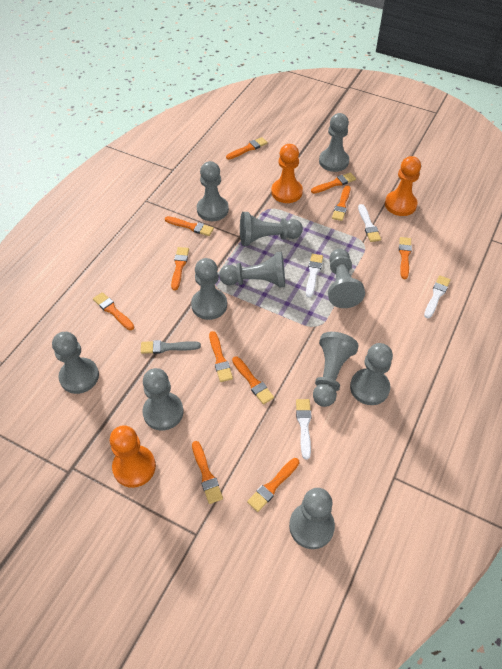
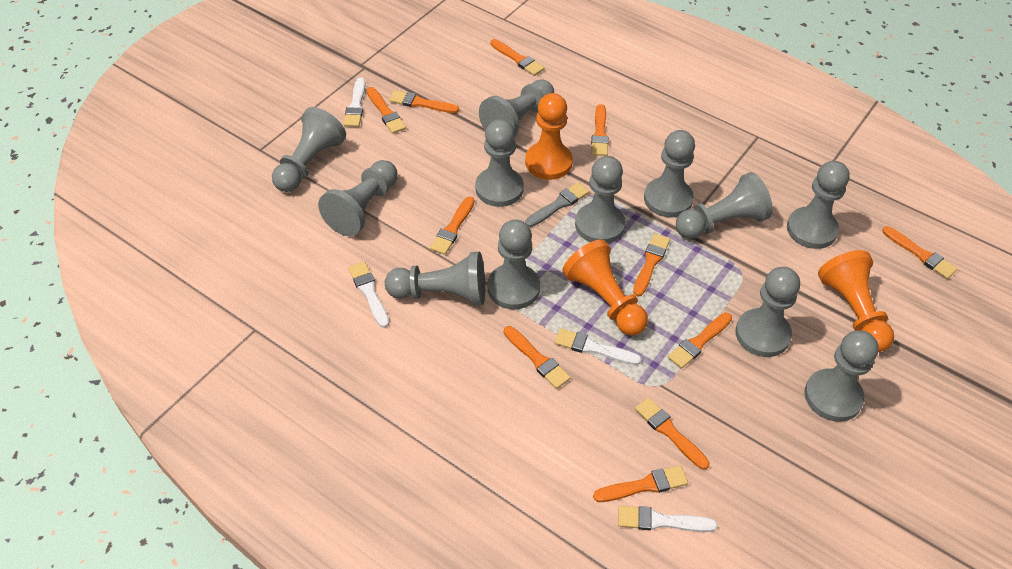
grey pawn: 11 -> 12

